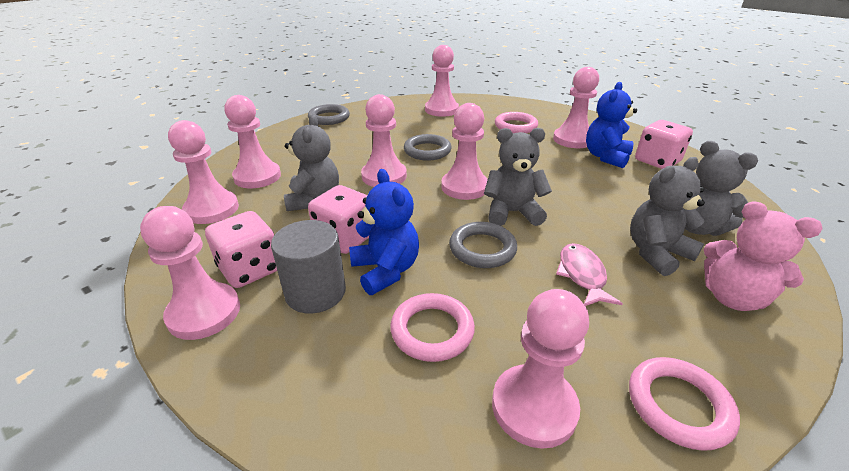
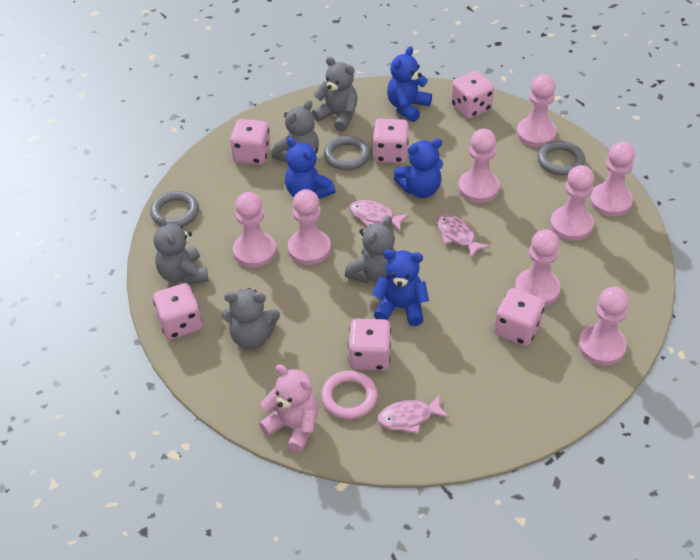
blue teddy bear: 2 -> 4
grey cylinder: 1 -> 0
grey teddy bear: 4 -> 5
pink dice: 3 -> 6
pink fish: 1 -> 3
pink ring: 3 -> 1

